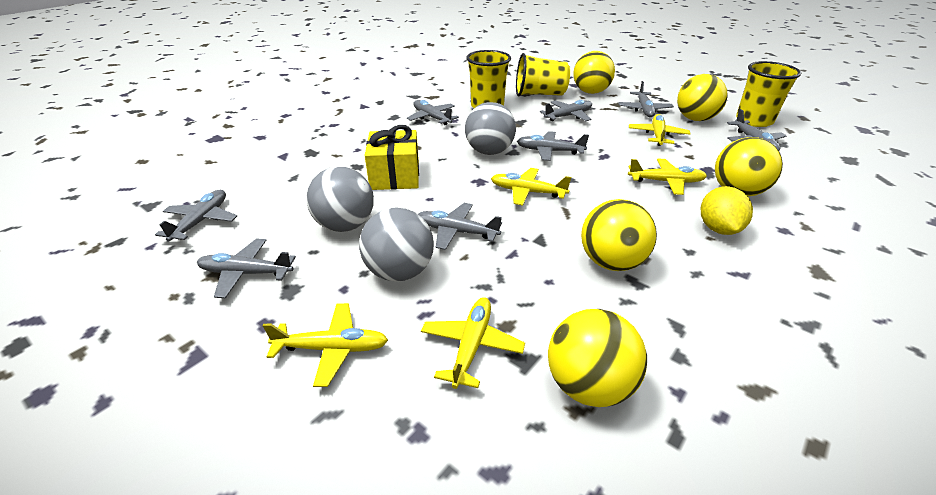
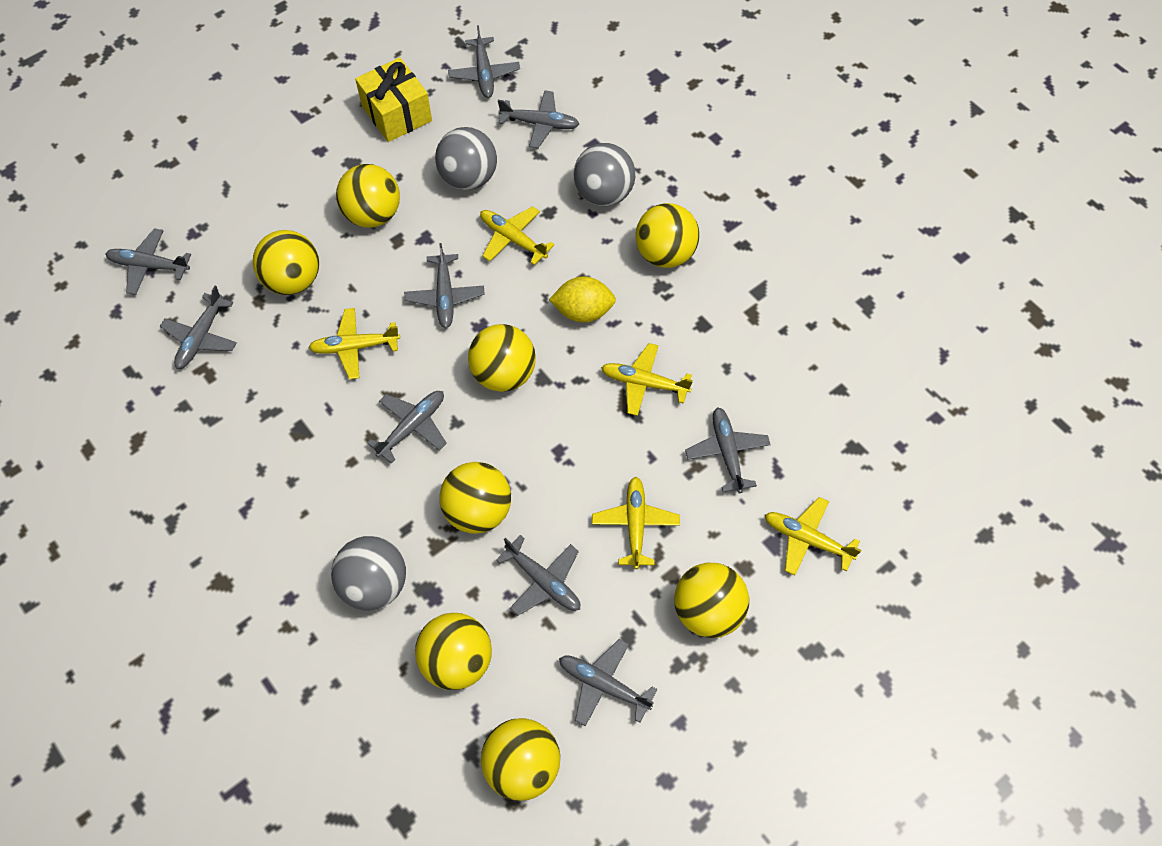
grey plane: 8 -> 9
yellow ball: 5 -> 8
yellow cup: 3 -> 0

